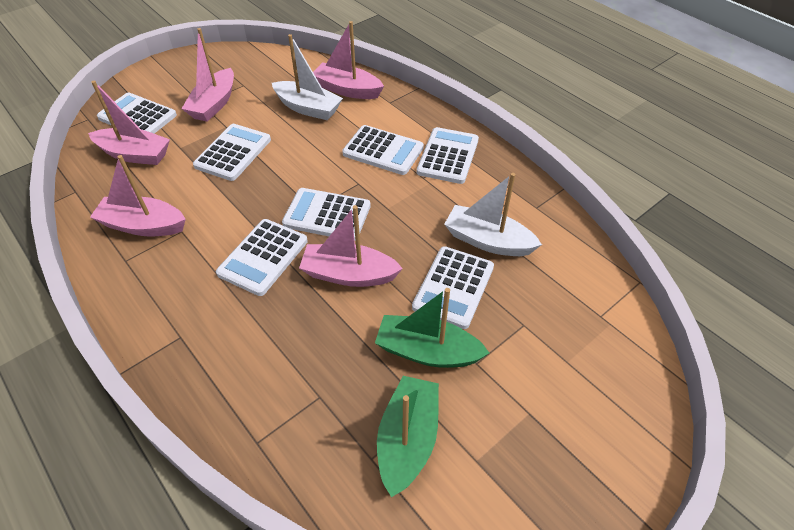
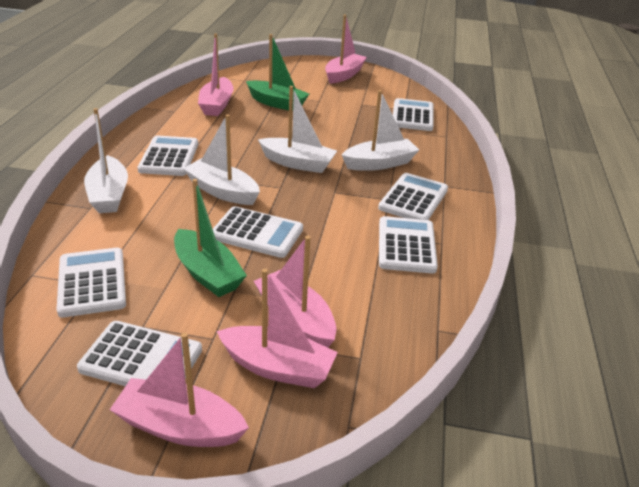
white boat: 2 -> 4

